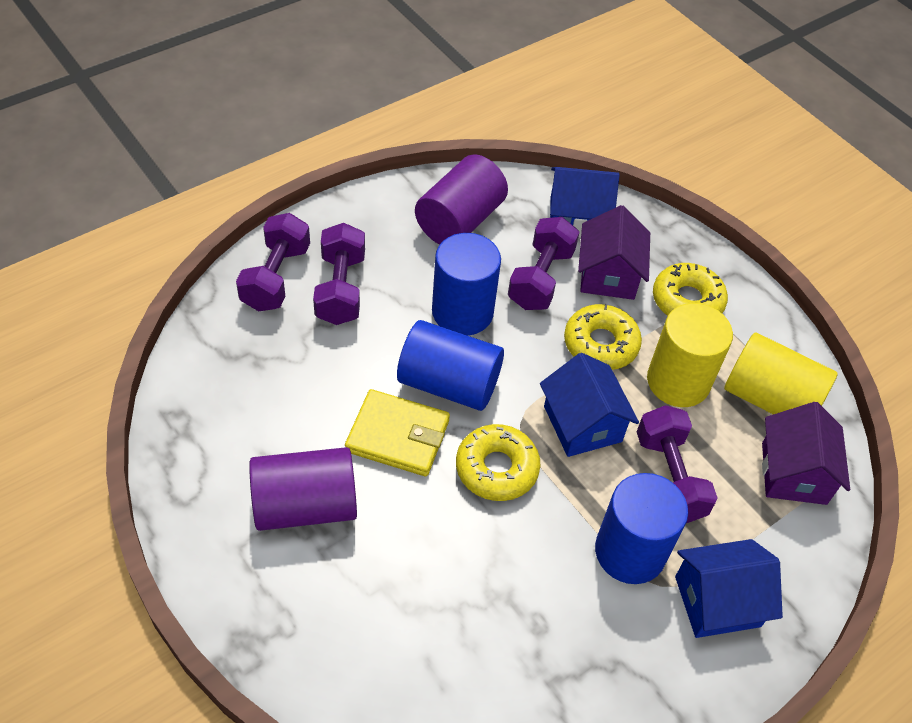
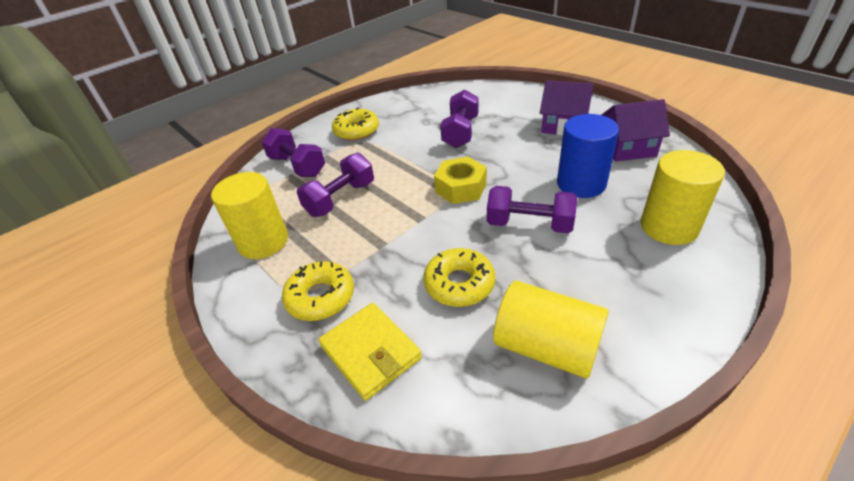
blue cylinder: 3 -> 1
blue house: 3 -> 0
purple cylinder: 2 -> 0
yellow cylinder: 2 -> 3
yellow nut: 0 -> 1

